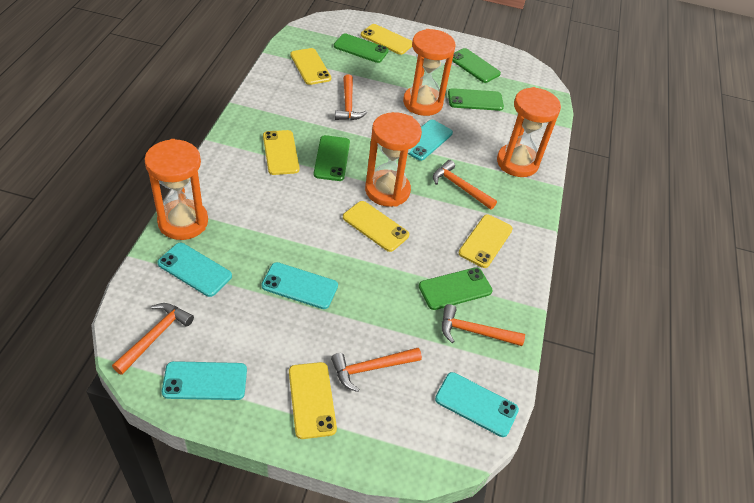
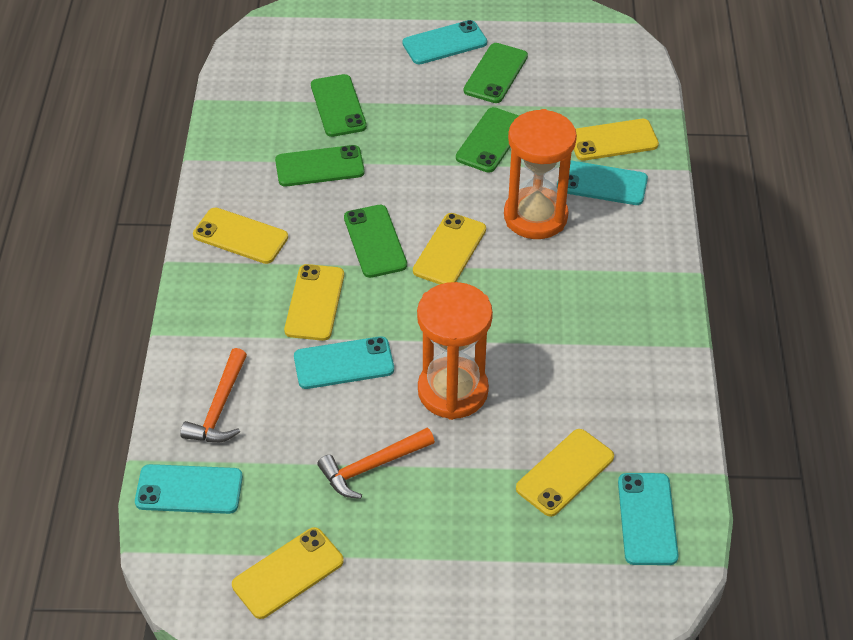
orange hammer: 5 -> 2
orange hourglass: 4 -> 2

